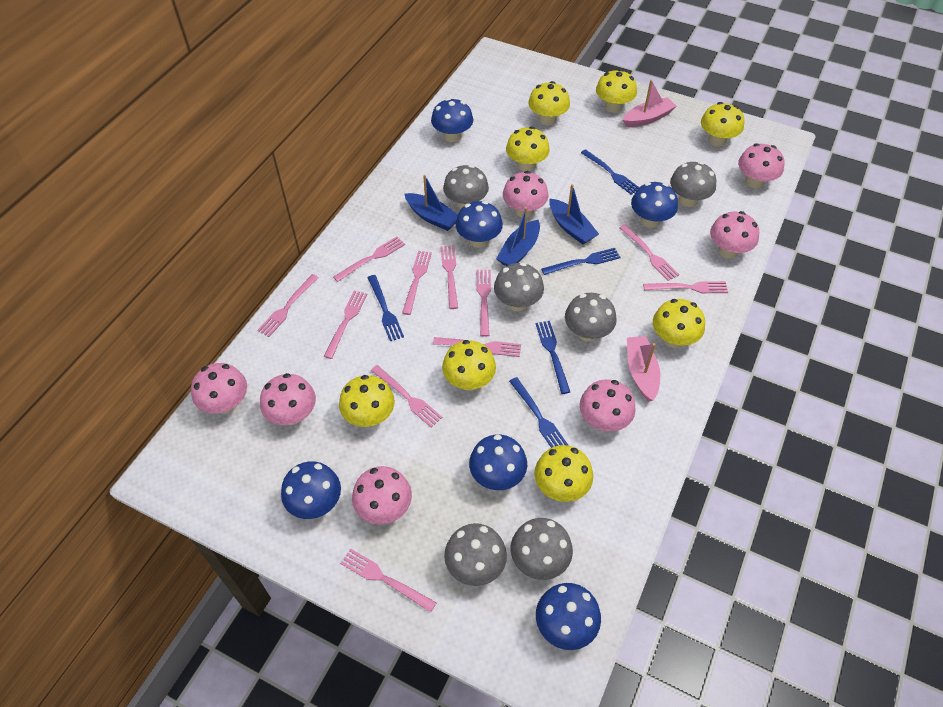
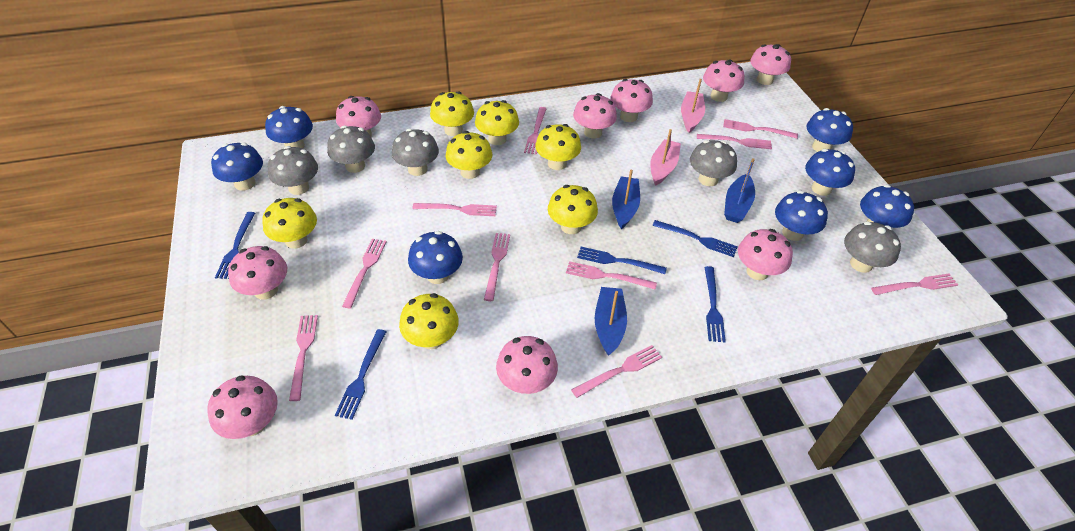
blue mushroom: 6 -> 7
grey mushroom: 6 -> 5
pink fork: 11 -> 10
pink mushroom: 7 -> 9
yellow mushroom: 8 -> 7

